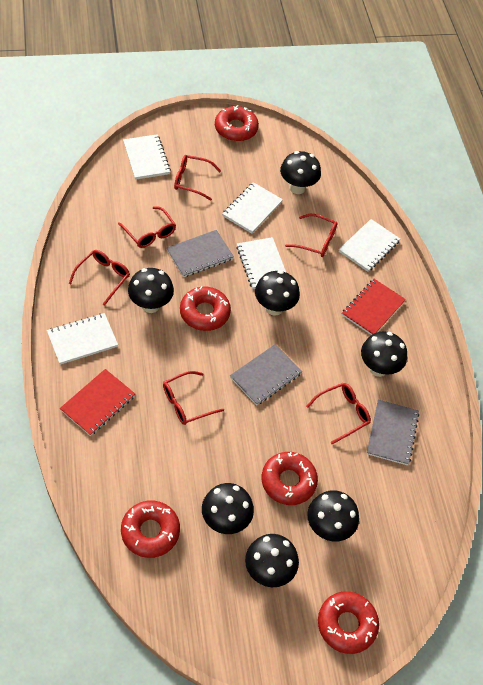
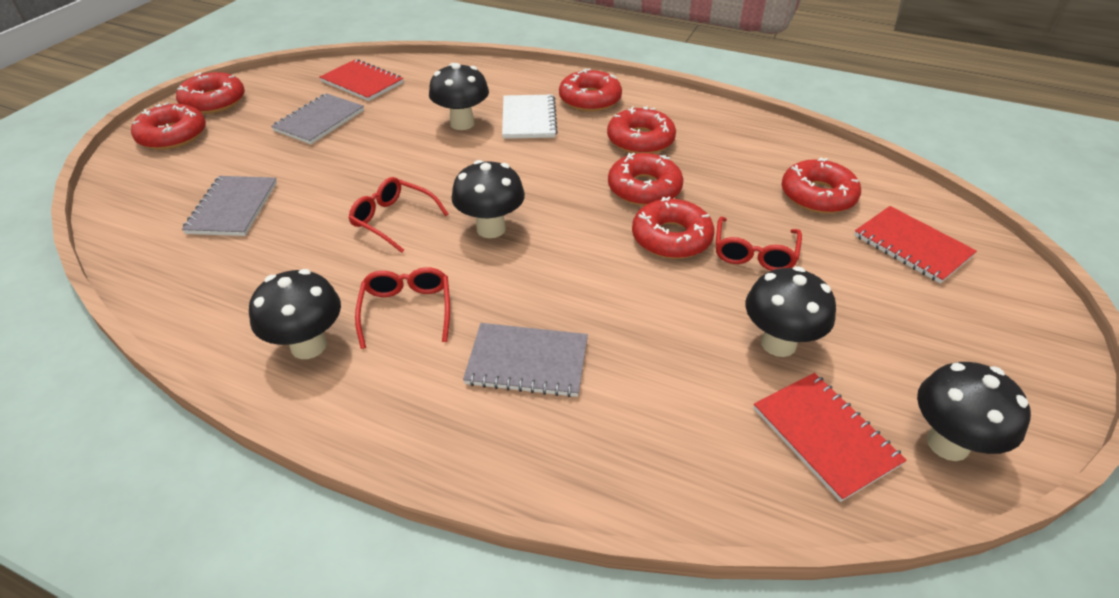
black mushroom: 7 -> 5
red donut: 5 -> 7
red glasses: 6 -> 3
red notebook: 2 -> 3
white notebook: 5 -> 1

